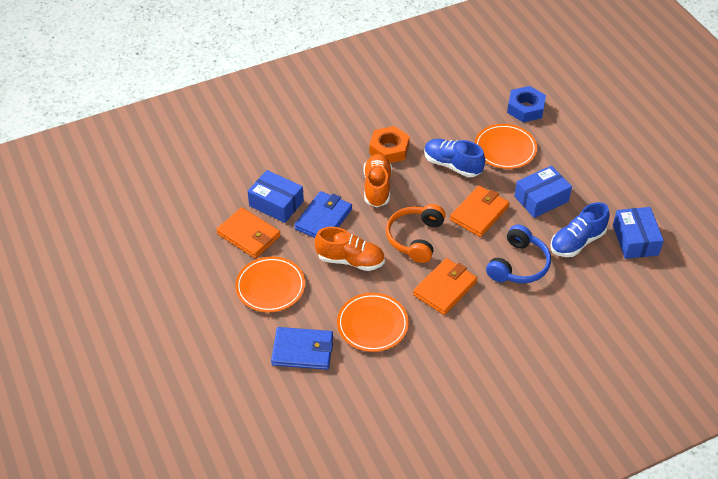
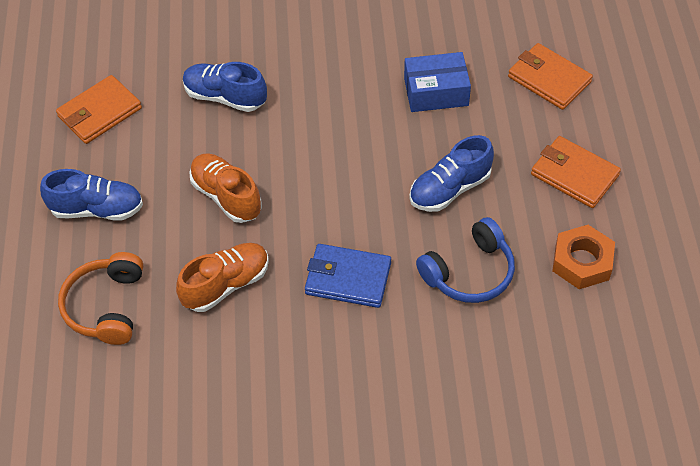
blue box: 3 -> 1
blue nut: 1 -> 0
blue shoe: 2 -> 3
blue wallet: 2 -> 1
orange plate: 3 -> 0

